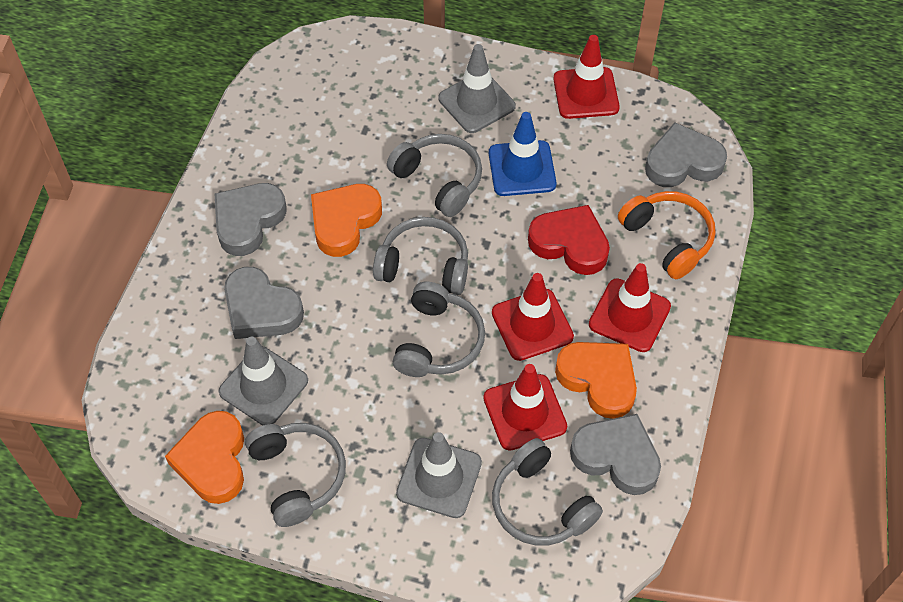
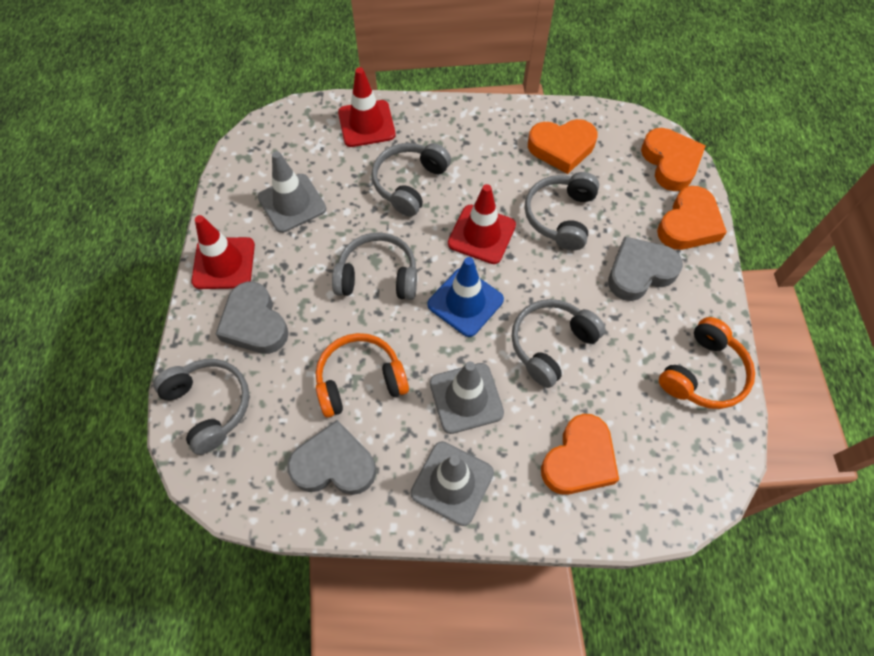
grey heart: 4 -> 3
orange headphones: 1 -> 2
orange heart: 3 -> 4
red heart: 1 -> 0
red traffic cone: 4 -> 3

